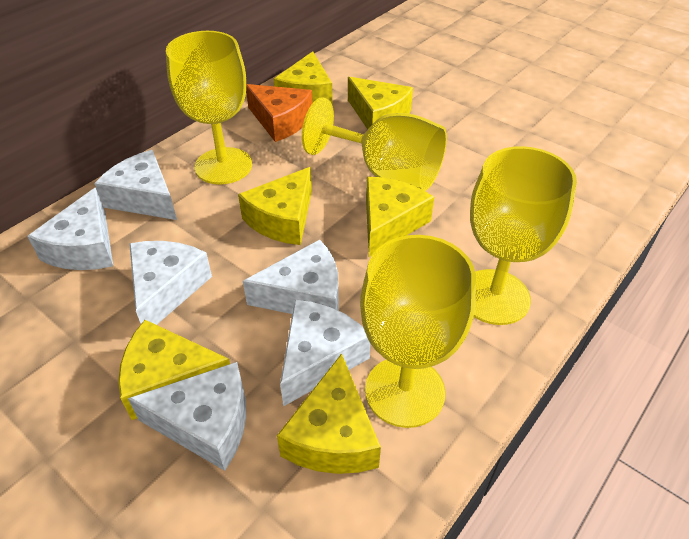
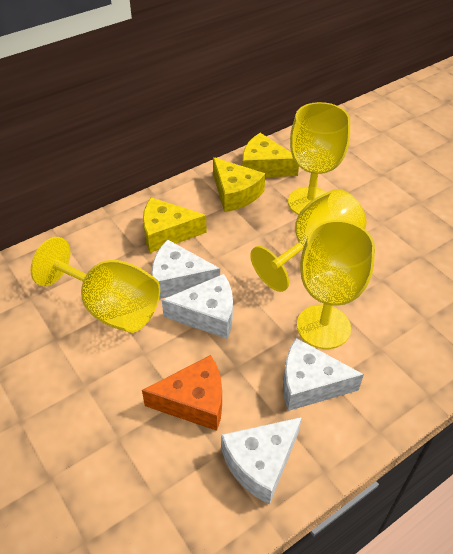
white cheese: 6 -> 4
yellow cheese: 6 -> 3

